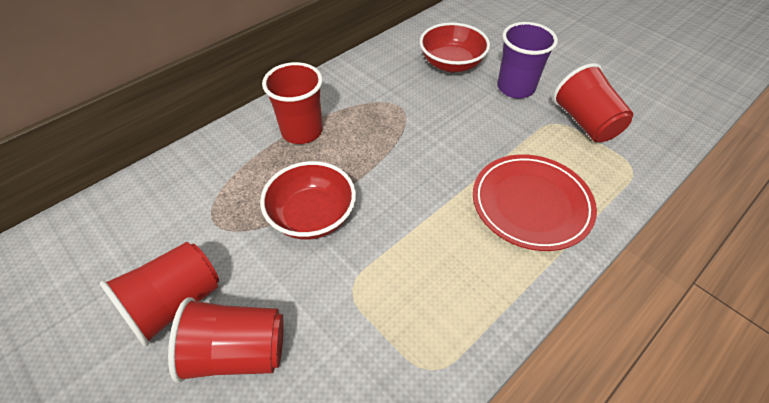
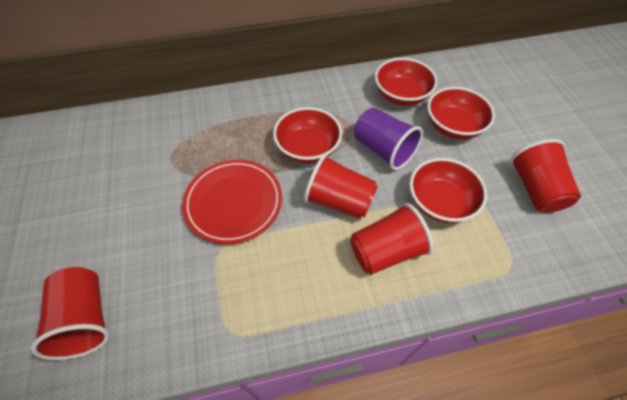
red bowl: 2 -> 4

